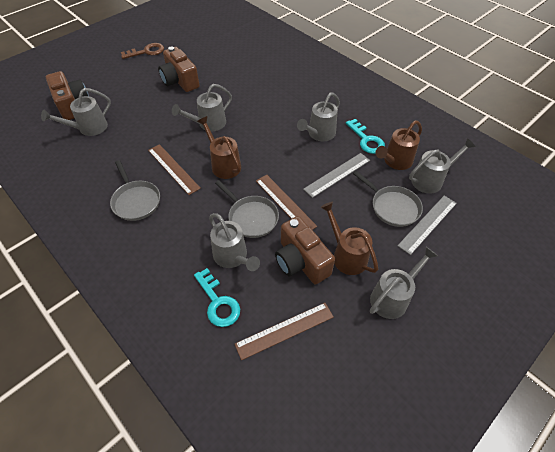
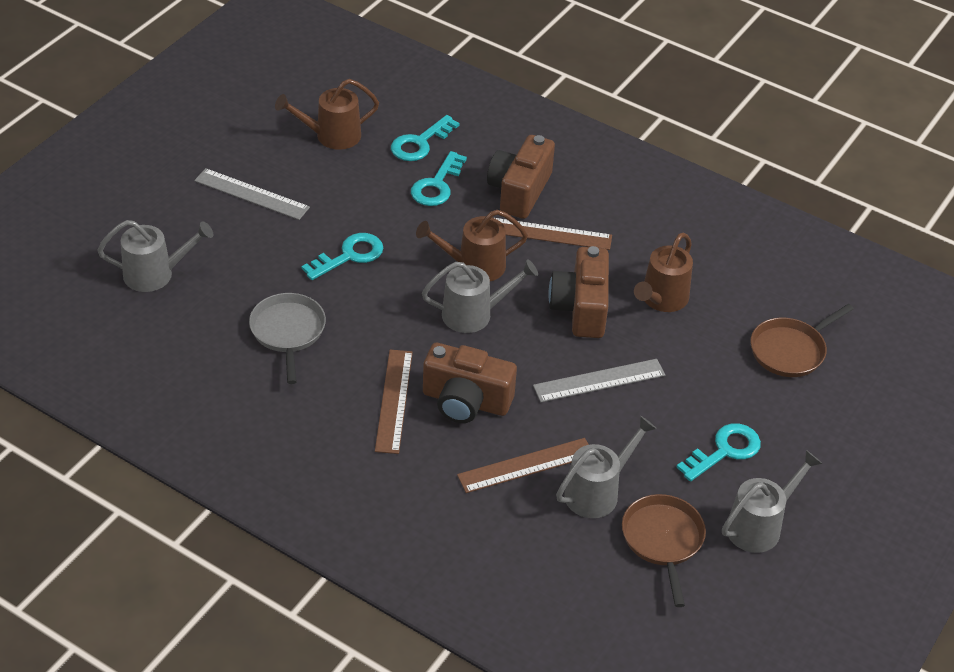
brown key: 1 -> 0
brown pan: 0 -> 2
grey pan: 3 -> 1
grey watering can: 6 -> 4
turquoise key: 2 -> 4

